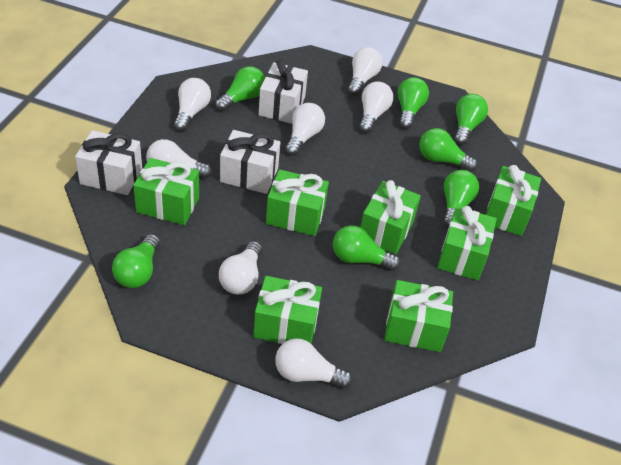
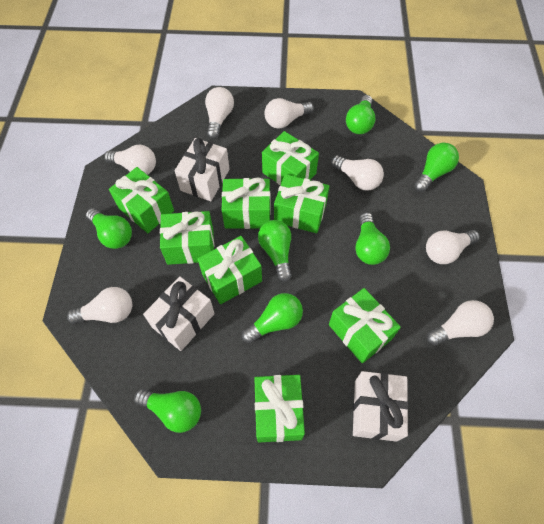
green gift: 7 -> 8

